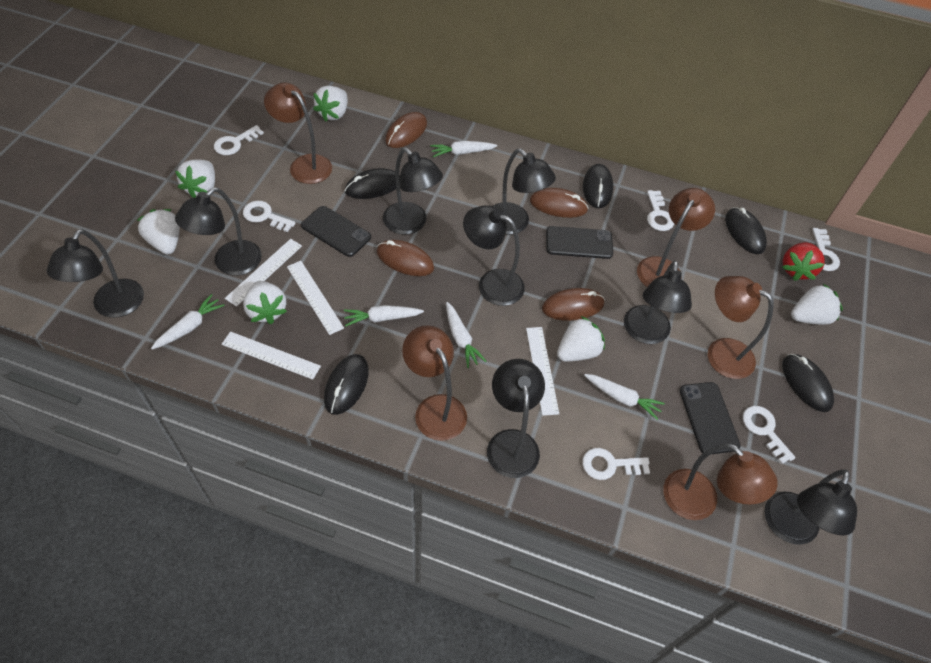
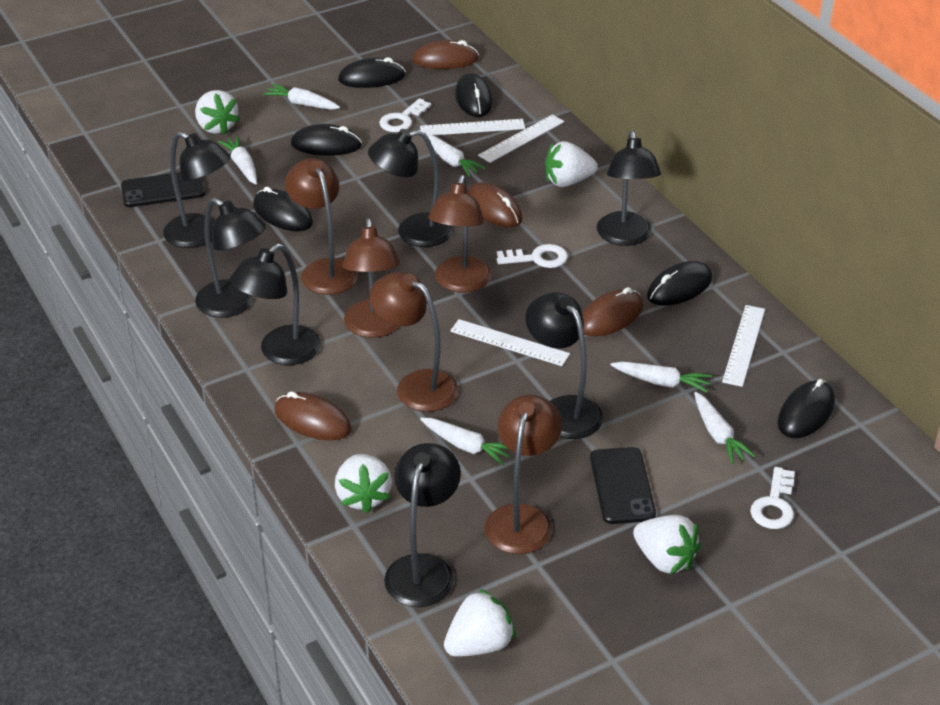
black lamp: 8 -> 7
black mouse: 5 -> 6
black phone: 3 -> 2
red strawberry: 1 -> 0
white carrot: 5 -> 6
white key: 6 -> 3
white strawberry: 6 -> 5

